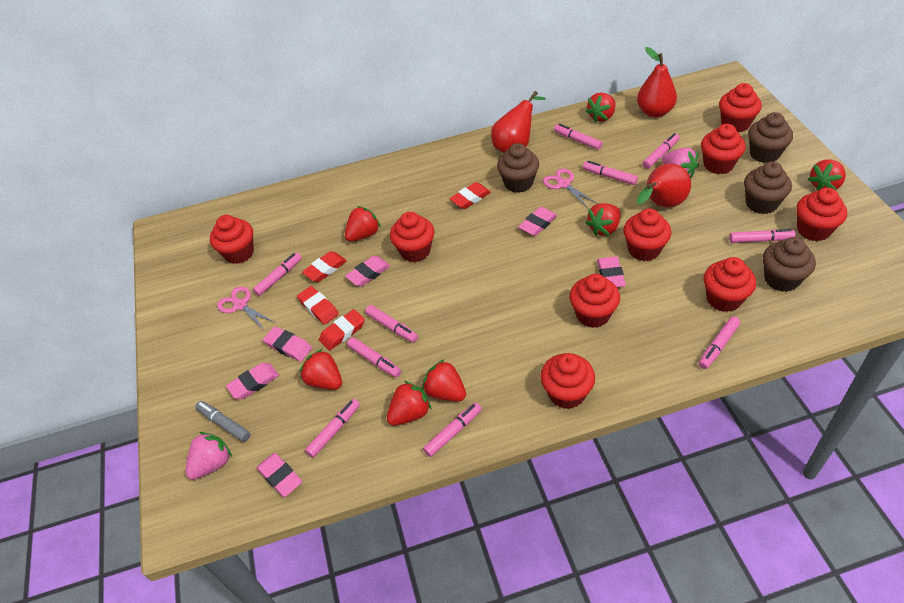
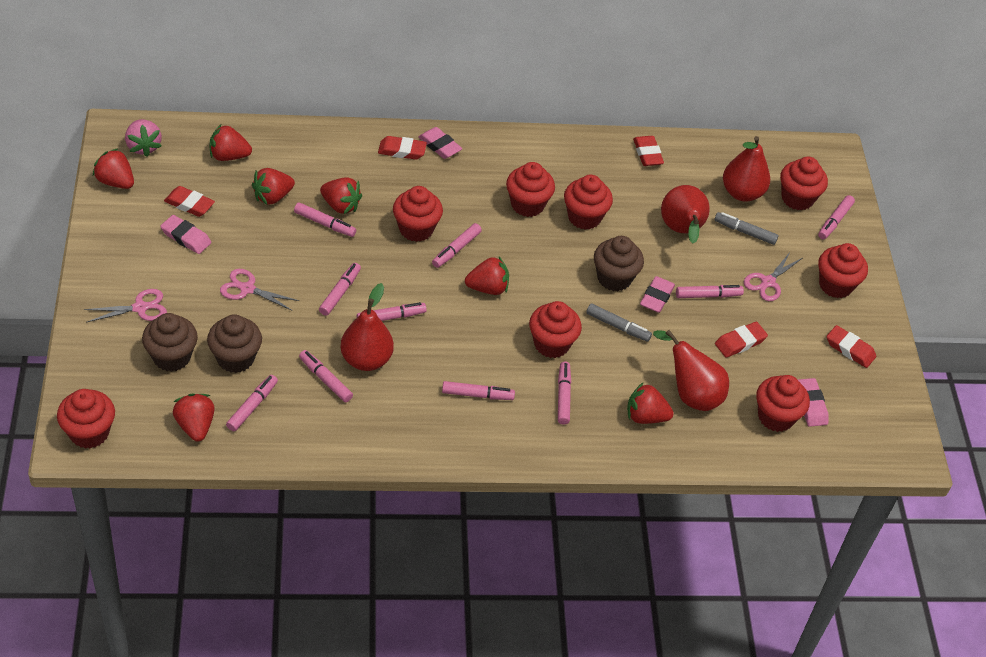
brown cupcake: 4 -> 3
grey marker: 1 -> 2
pink eraser: 6 -> 4
pink scissors: 2 -> 3
pink strawberry: 2 -> 1
red cupcake: 9 -> 8
red eraser: 4 -> 5
red pear: 3 -> 4

